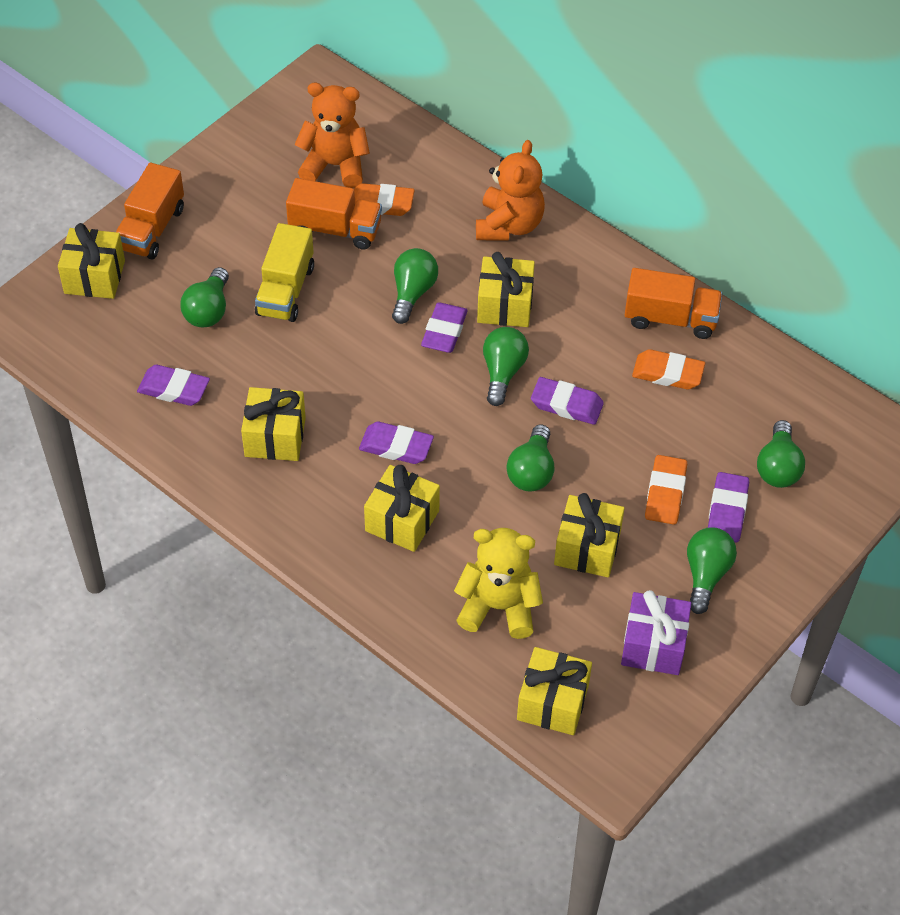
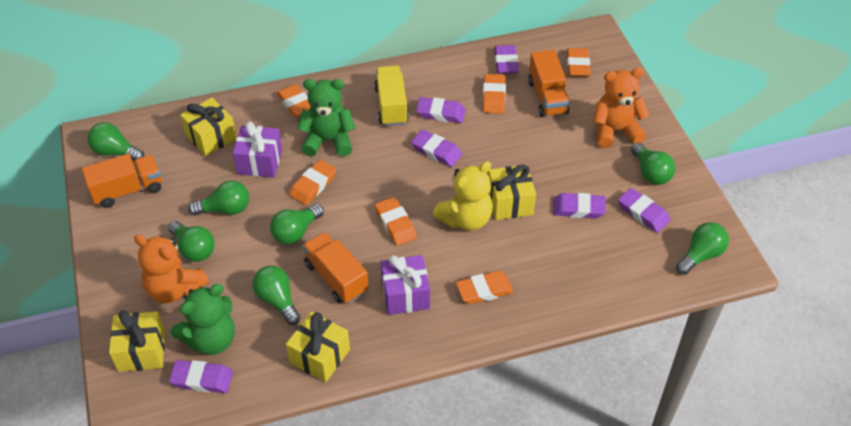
green light bulb: 6 -> 7
green teddy bear: 0 -> 2
orange eraser: 3 -> 6
purple eraser: 5 -> 6
purple gift: 1 -> 2
yellow gift: 6 -> 4

